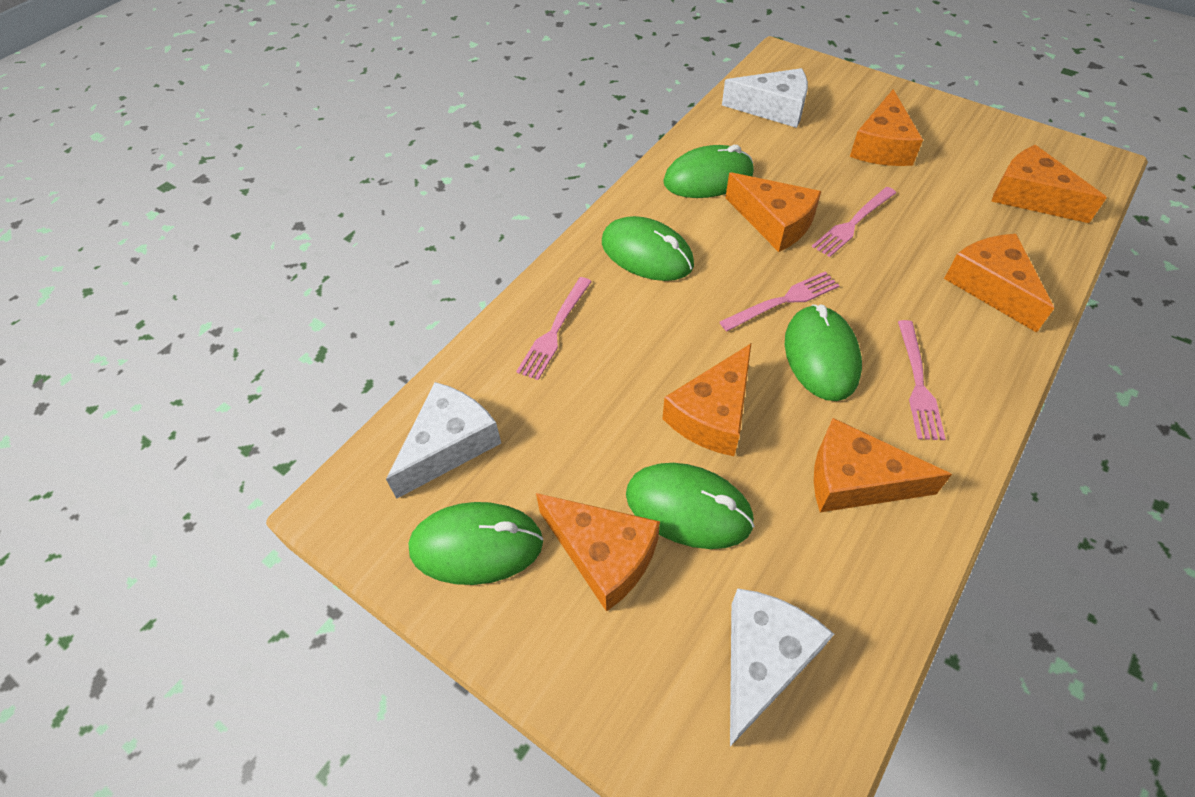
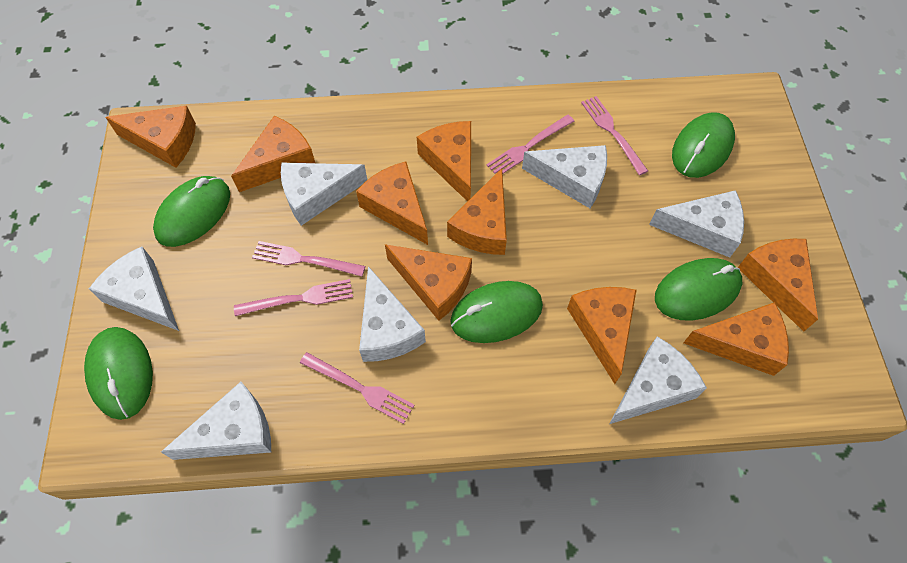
orange cheese: 7 -> 9
pink fork: 4 -> 5
white cheese: 3 -> 7

